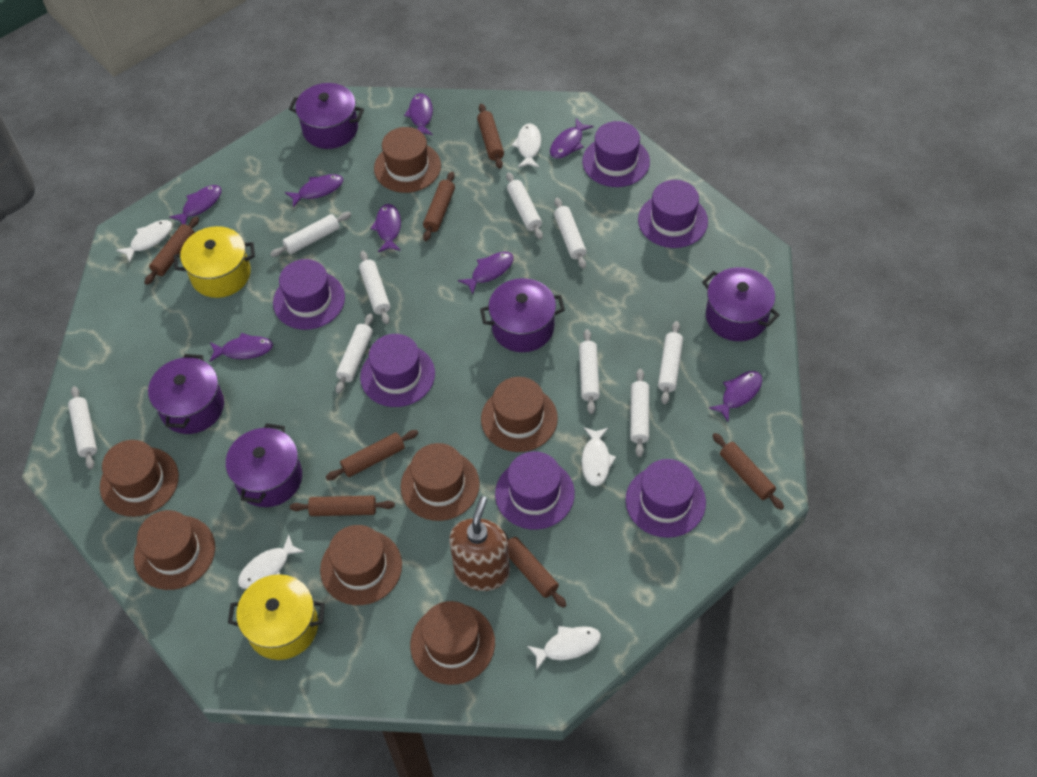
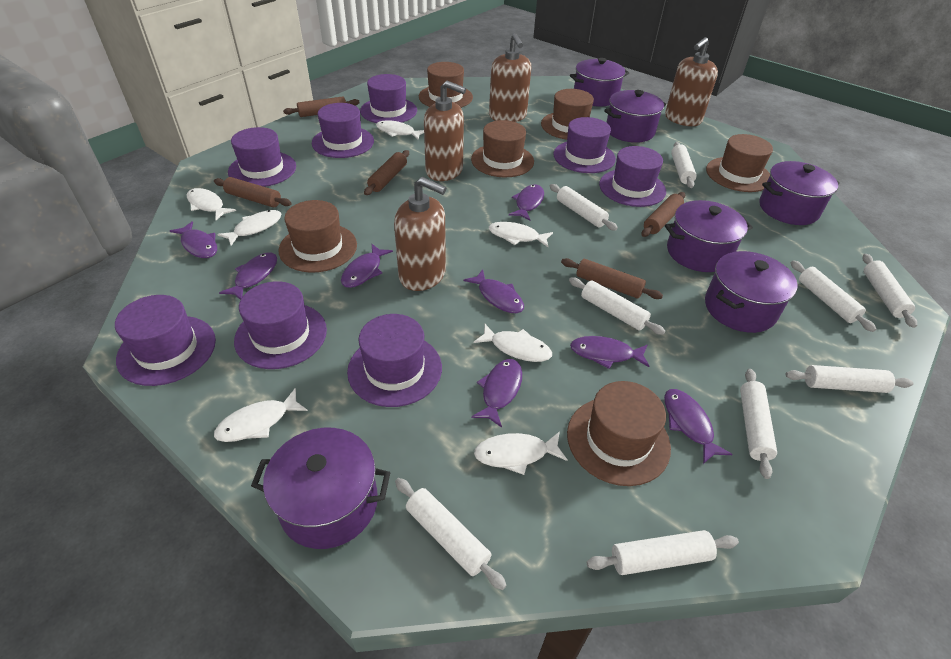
brown hat: 7 -> 6
brown rolling pin: 7 -> 5
brown soap dispenser: 1 -> 4
purple hat: 6 -> 8
purple pot: 5 -> 6
white fish: 5 -> 7
yellow pot: 2 -> 0

